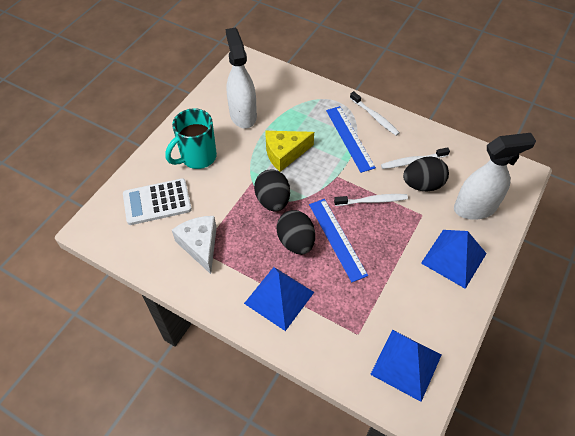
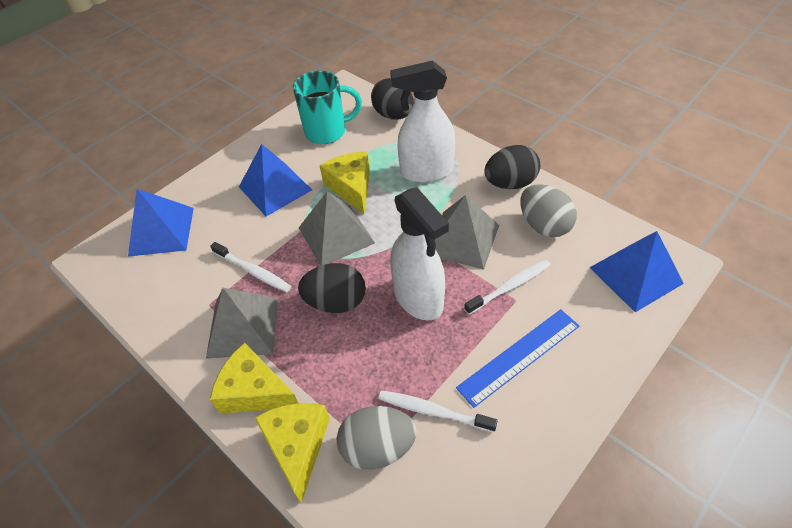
blue ruler: 2 -> 1
grey egg: 0 -> 2
grey pyramid: 0 -> 3
white calculator: 1 -> 0
white cheese: 1 -> 0
yellow cheese: 1 -> 3

